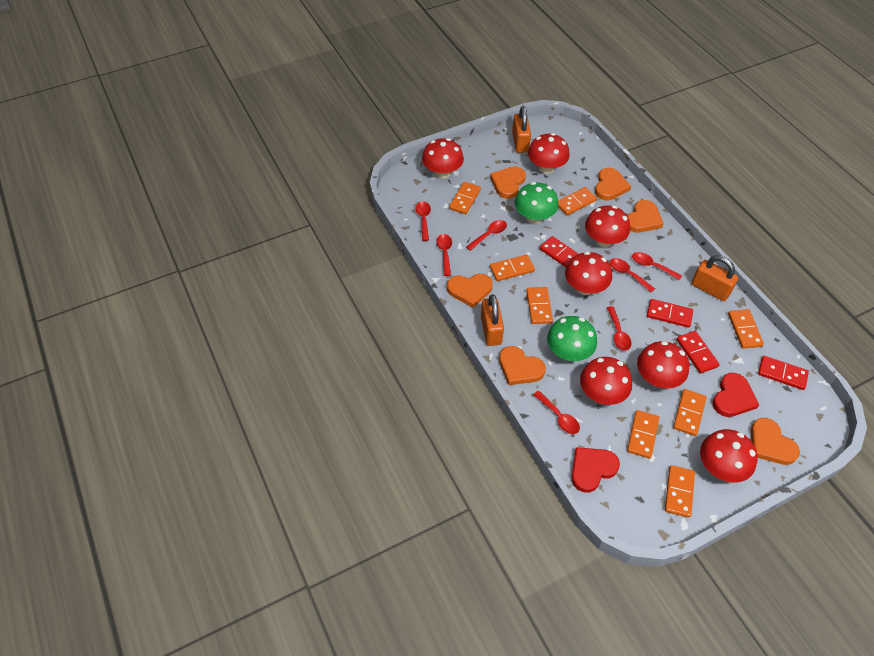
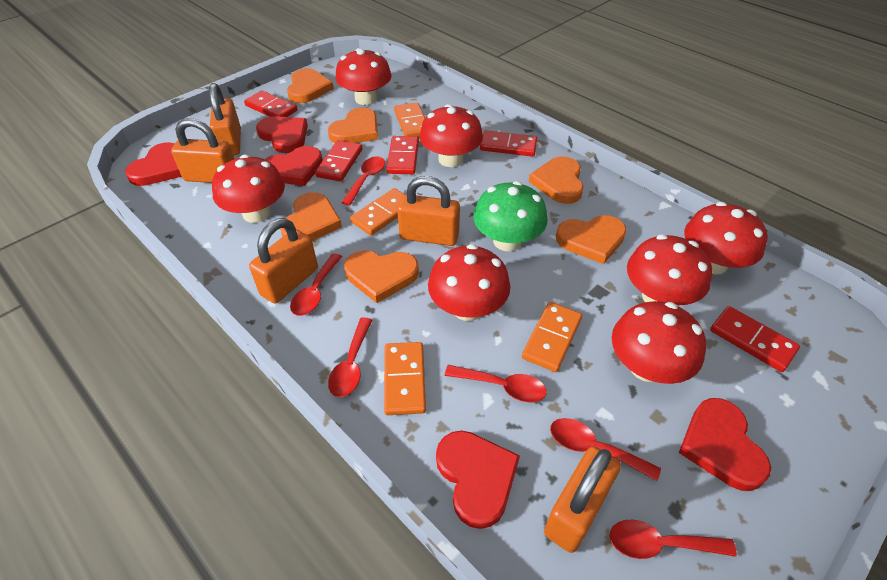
green mushroom: 2 -> 1
orange domino: 8 -> 4
orange padlock: 3 -> 5
red domino: 4 -> 5
red heart: 2 -> 5
red spoon: 7 -> 6

